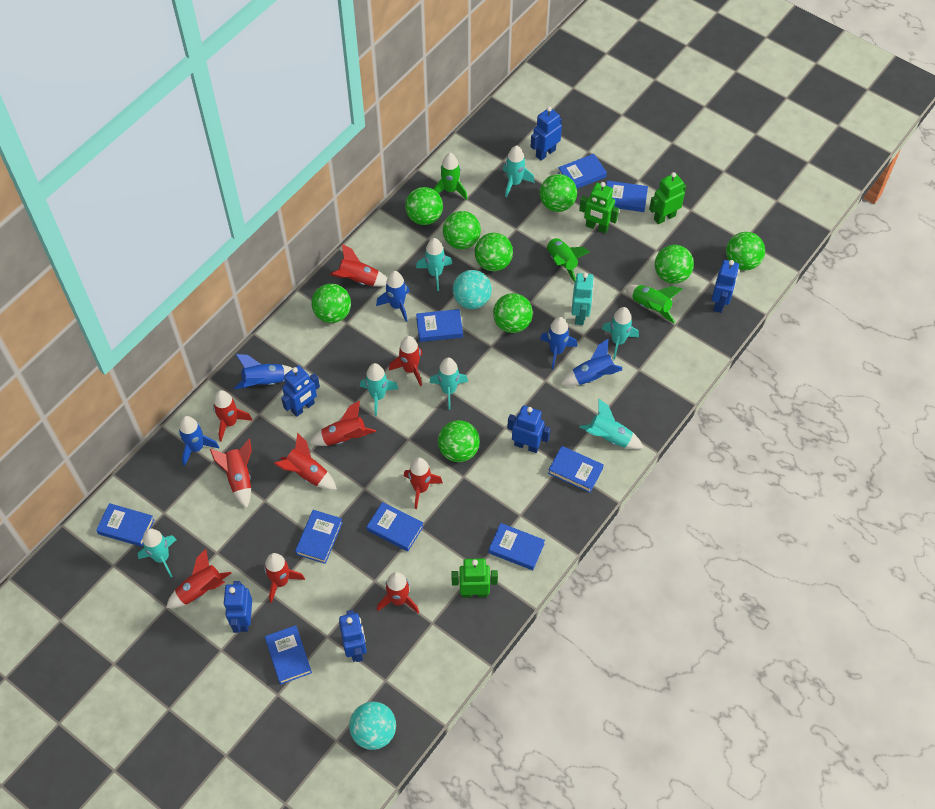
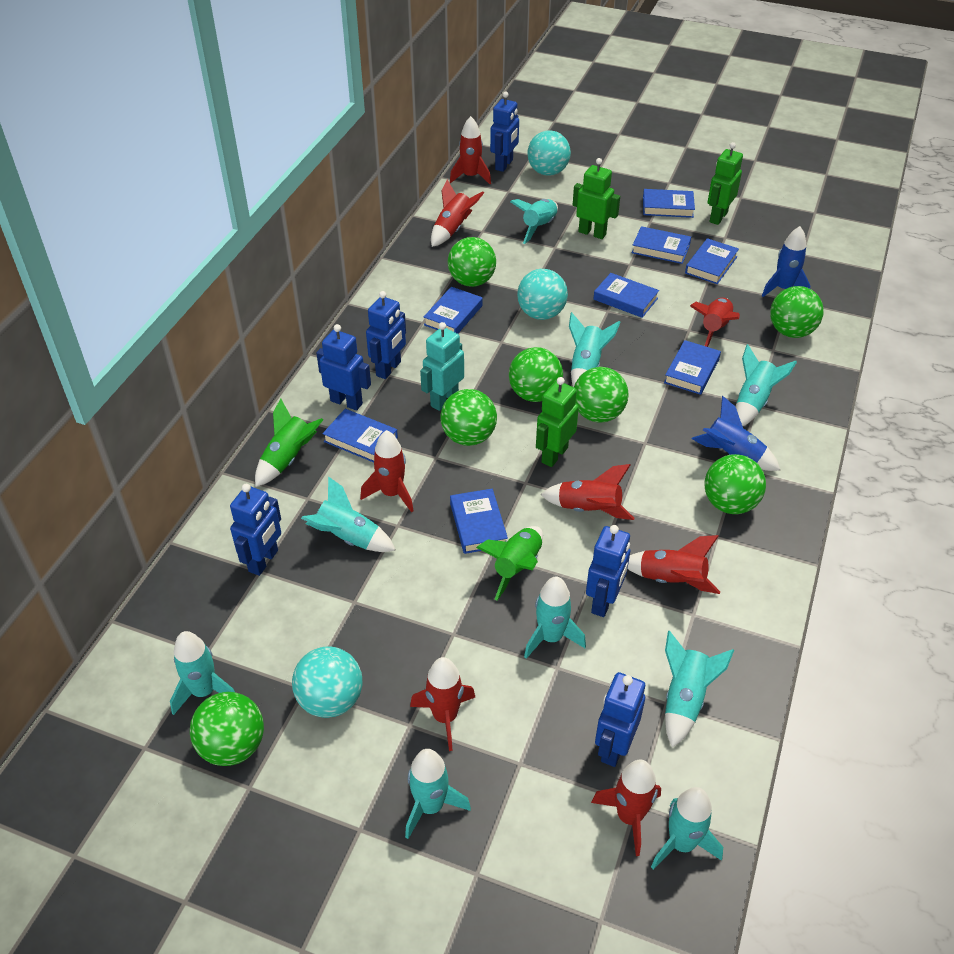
blue book: 9 -> 8
blue rocket: 5 -> 2
green ball: 9 -> 7
green rocket: 3 -> 2
red rocket: 10 -> 8
turquoise ball: 2 -> 3
turquoise rocket: 7 -> 9

